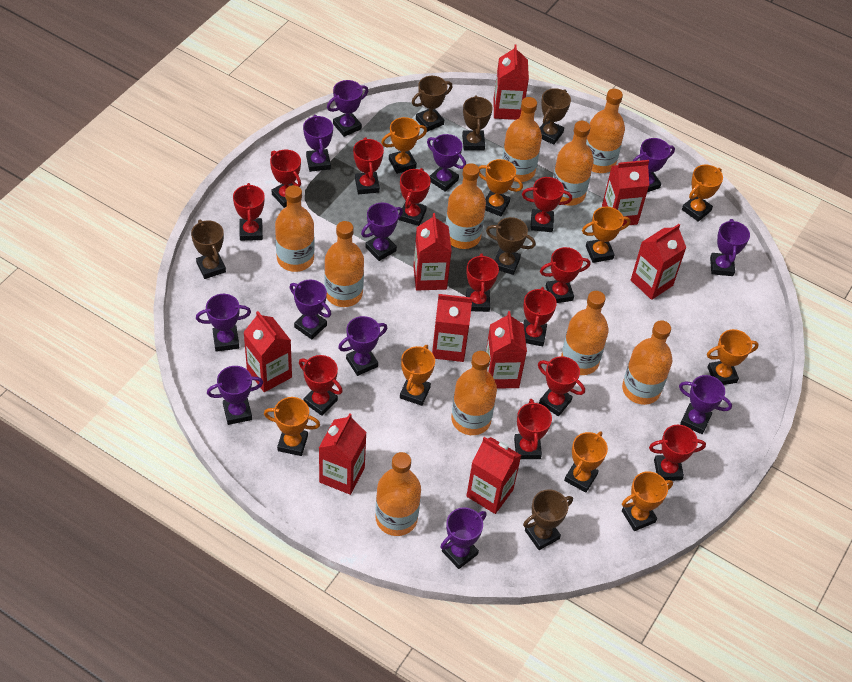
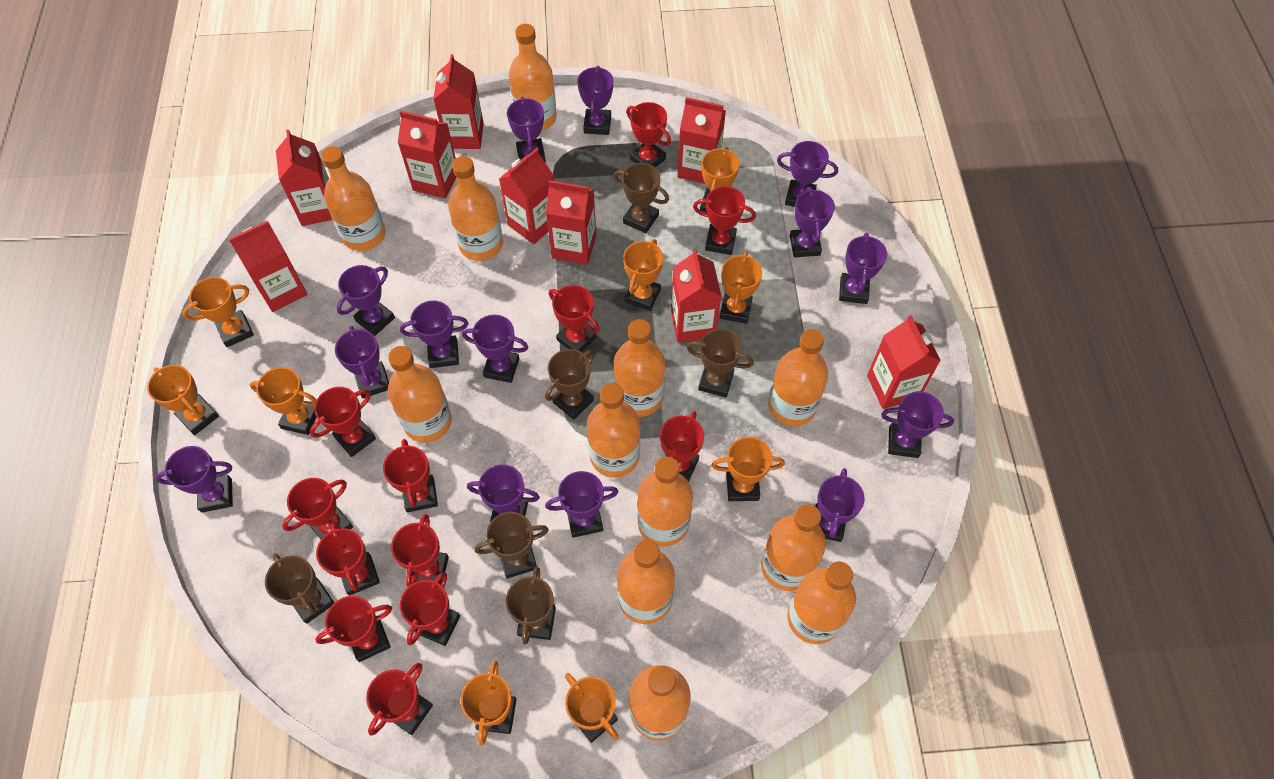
orange bottle: 10 -> 12
purple trophy: 12 -> 14

